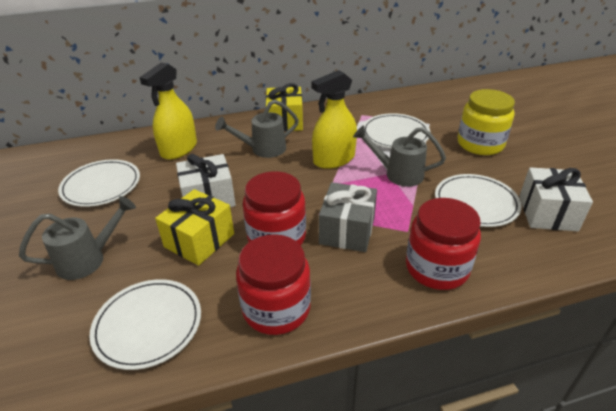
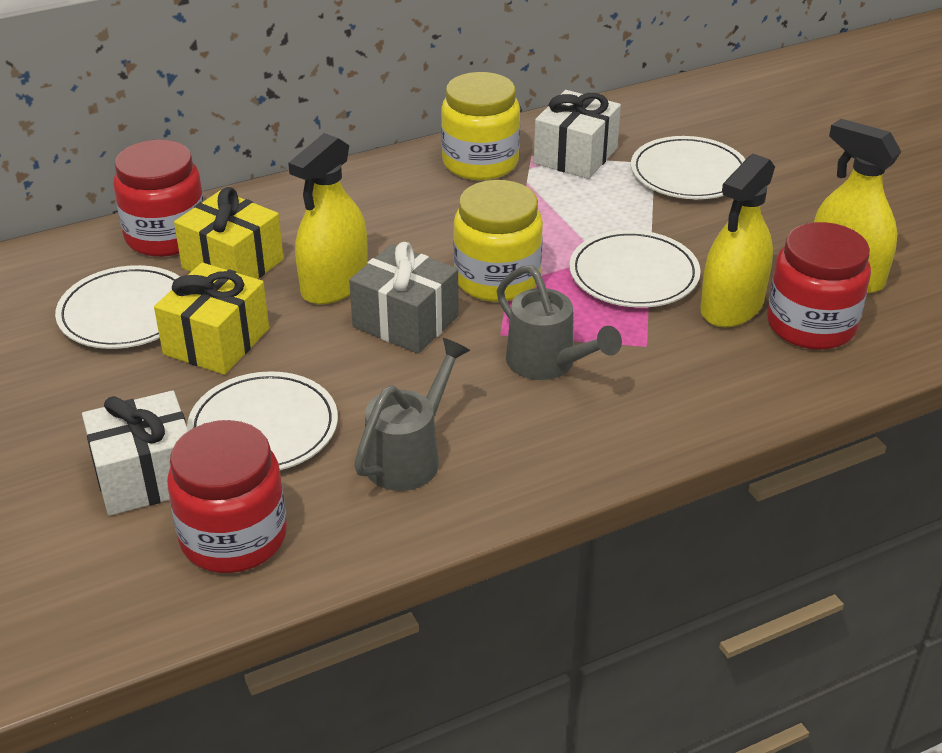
grey watering can: 3 -> 2
yellow jar: 1 -> 2
yellow spray bottle: 2 -> 3

